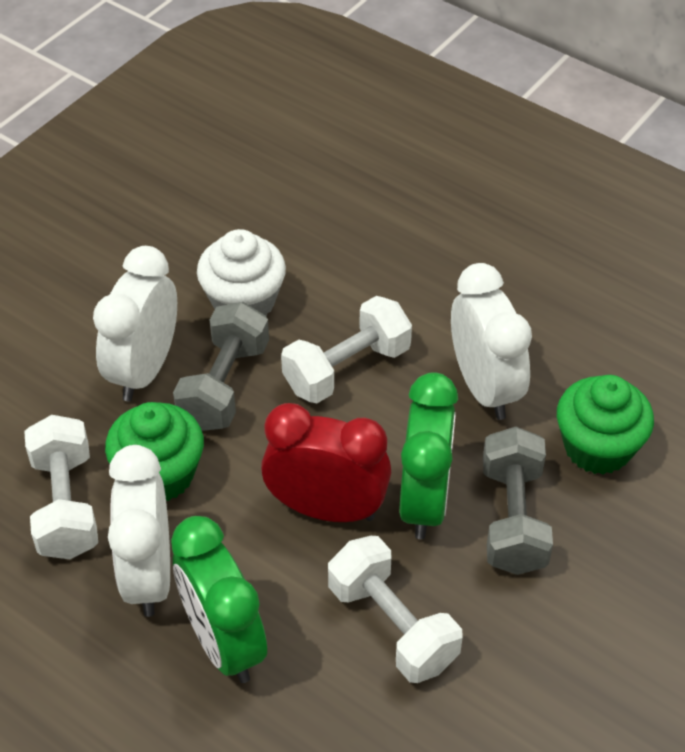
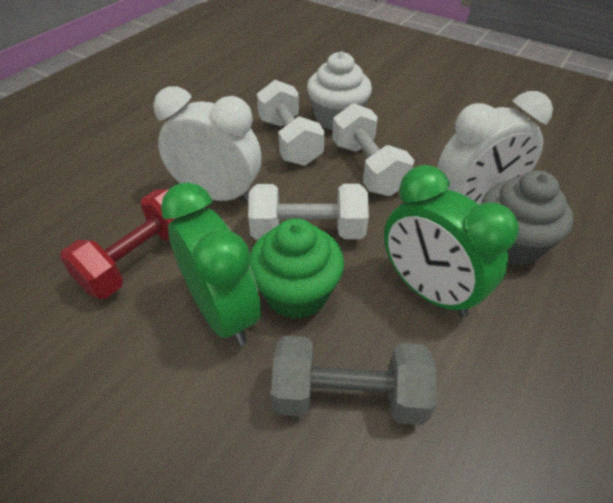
green cupcake: 2 -> 1
grey cupcake: 0 -> 1
grey dumbbell: 2 -> 1
red clock: 1 -> 0
red dumbbell: 0 -> 1
white clock: 3 -> 2

